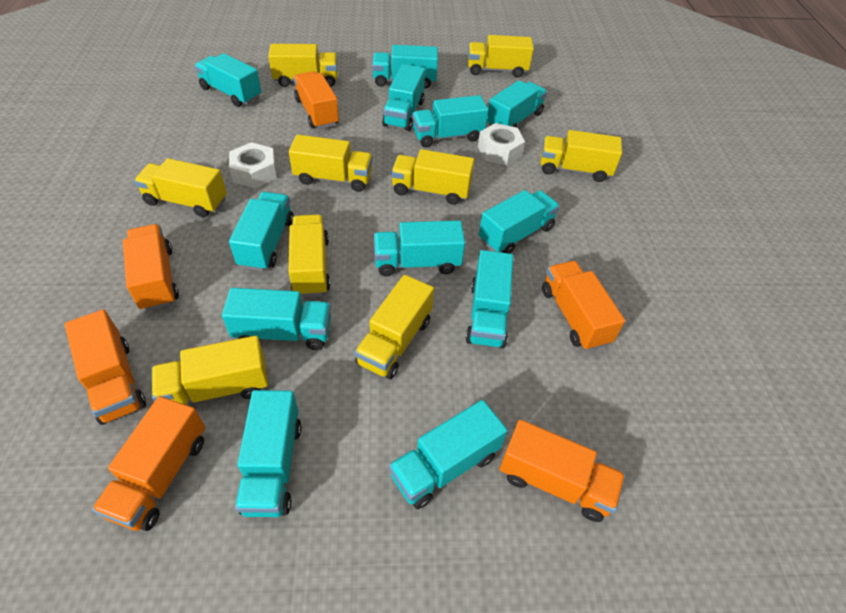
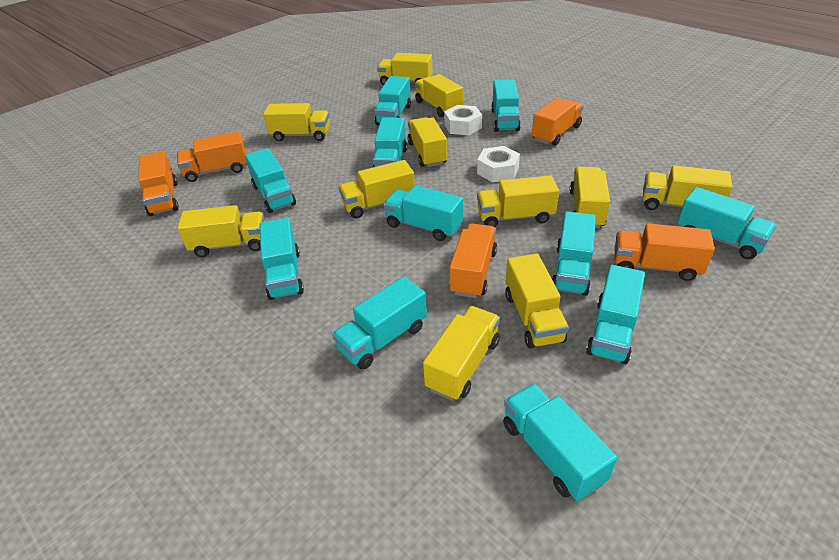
orange truck: 6 -> 5
turquoise truck: 12 -> 11
yellow truck: 9 -> 11

